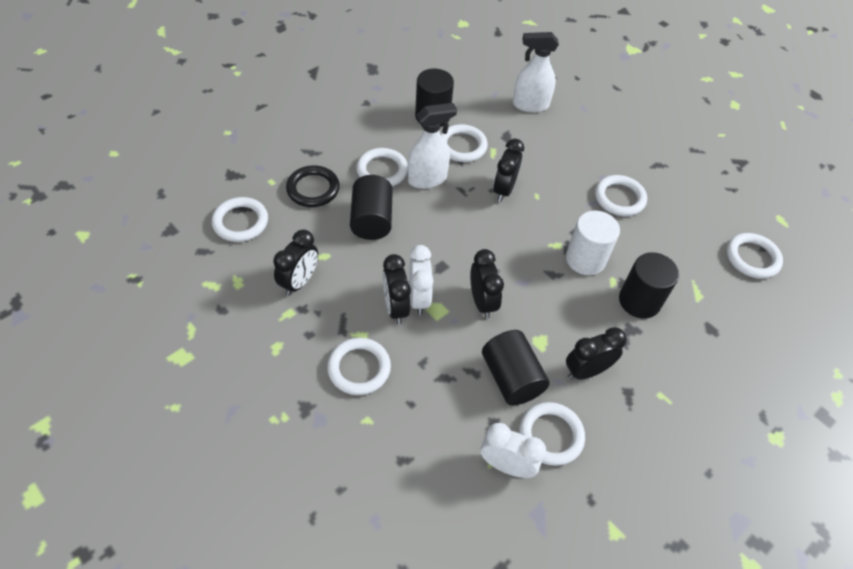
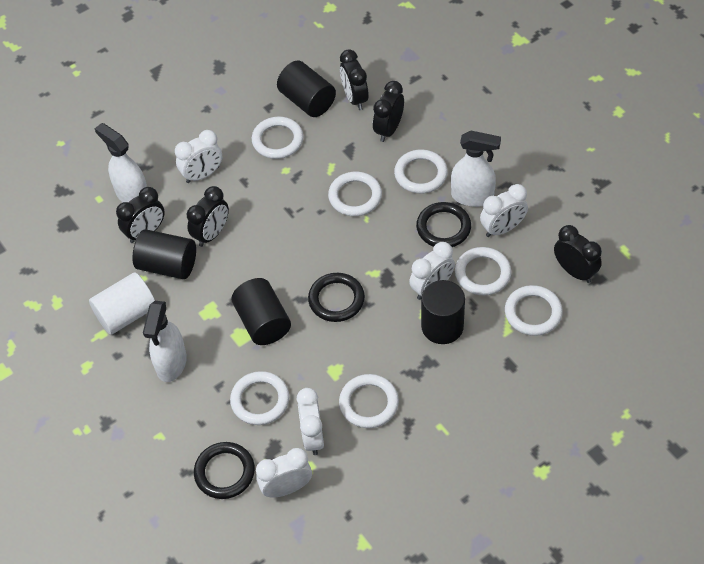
black ring: 1 -> 3
white clock: 2 -> 5
white spray bottle: 2 -> 3

